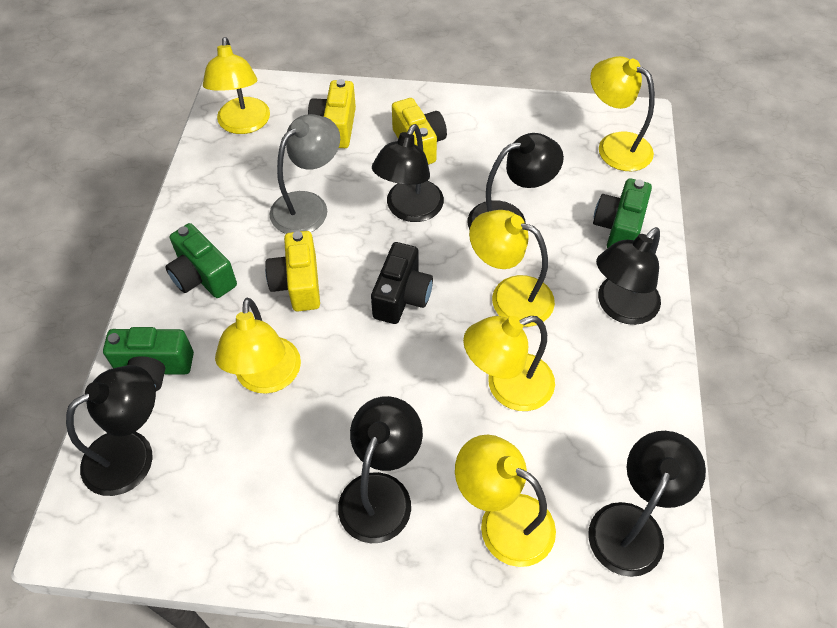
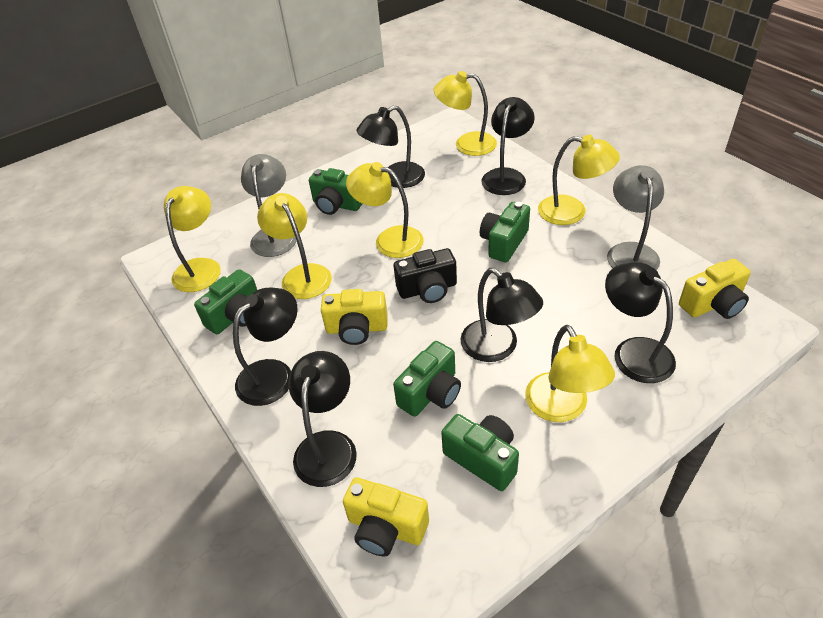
green camera: 3 -> 5
grey lamp: 1 -> 2

